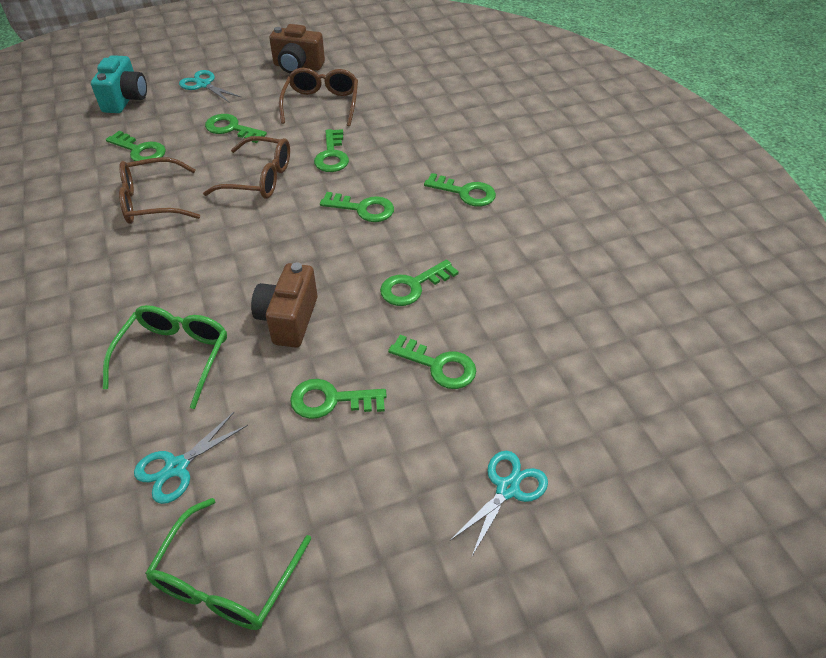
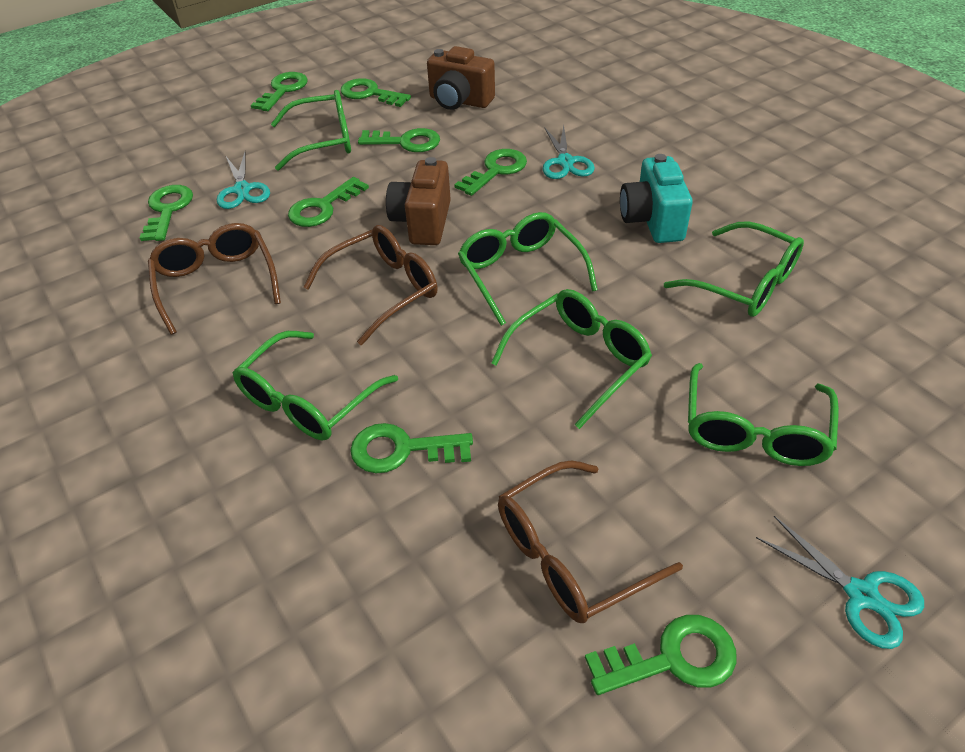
green glasses: 2 -> 6

